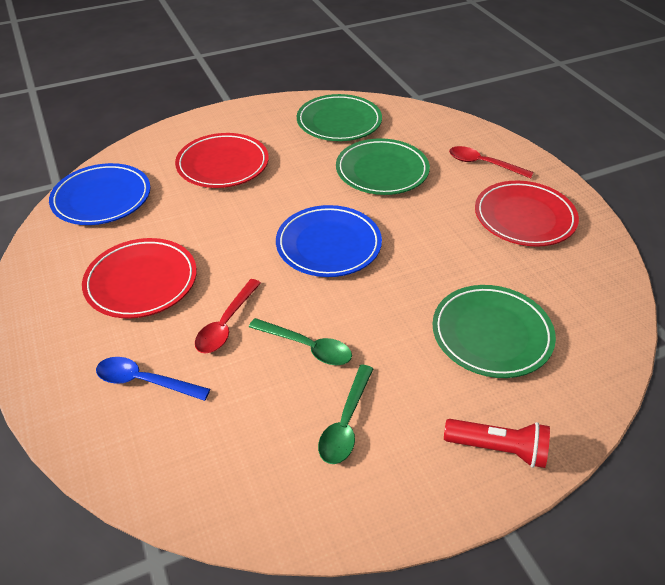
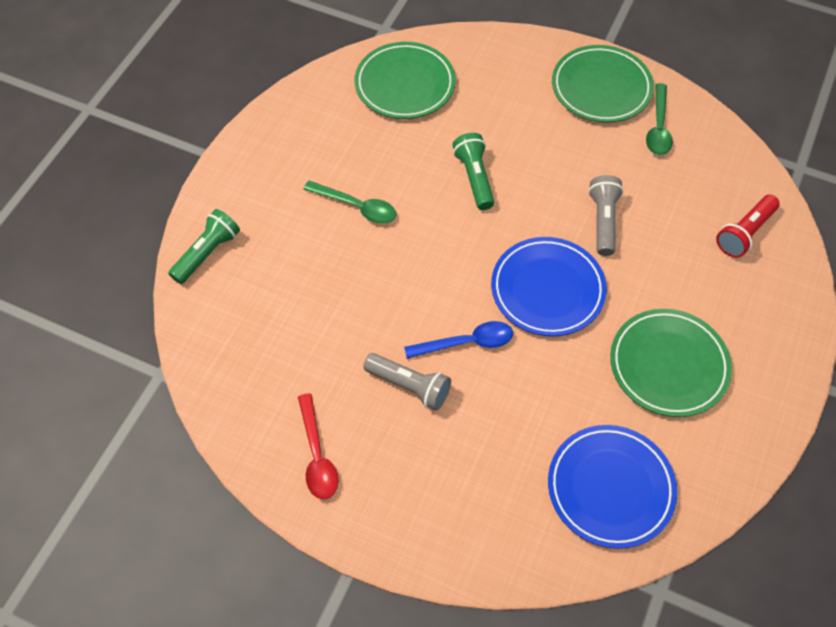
green flashlight: 0 -> 2
grey flashlight: 0 -> 2
red plate: 3 -> 0
red spoon: 2 -> 1

